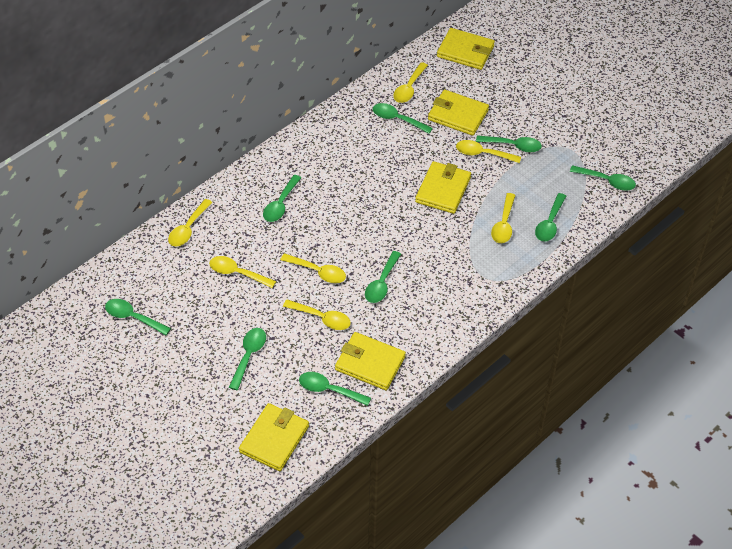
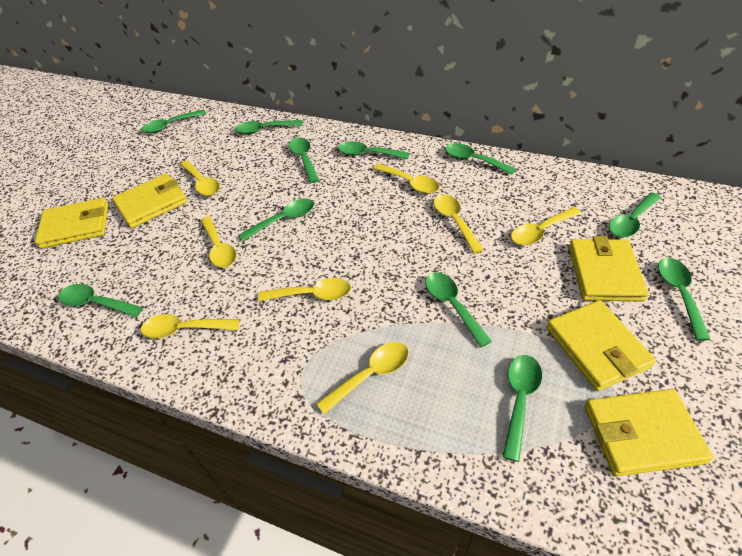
green spoon: 9 -> 11
yellow spoon: 7 -> 8

